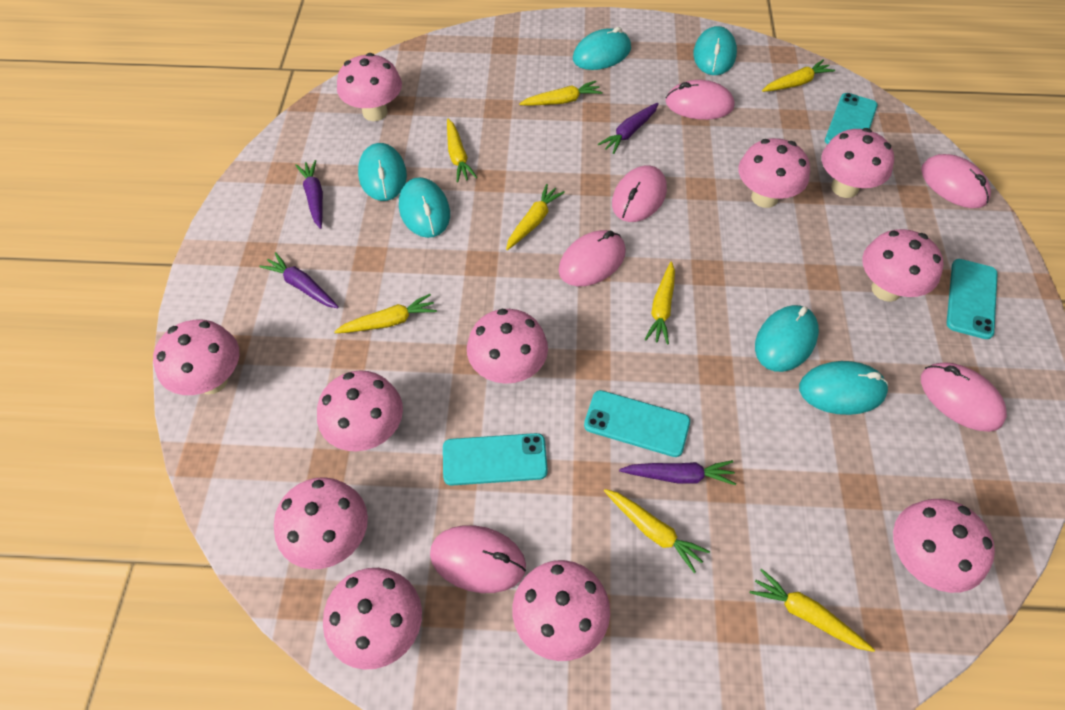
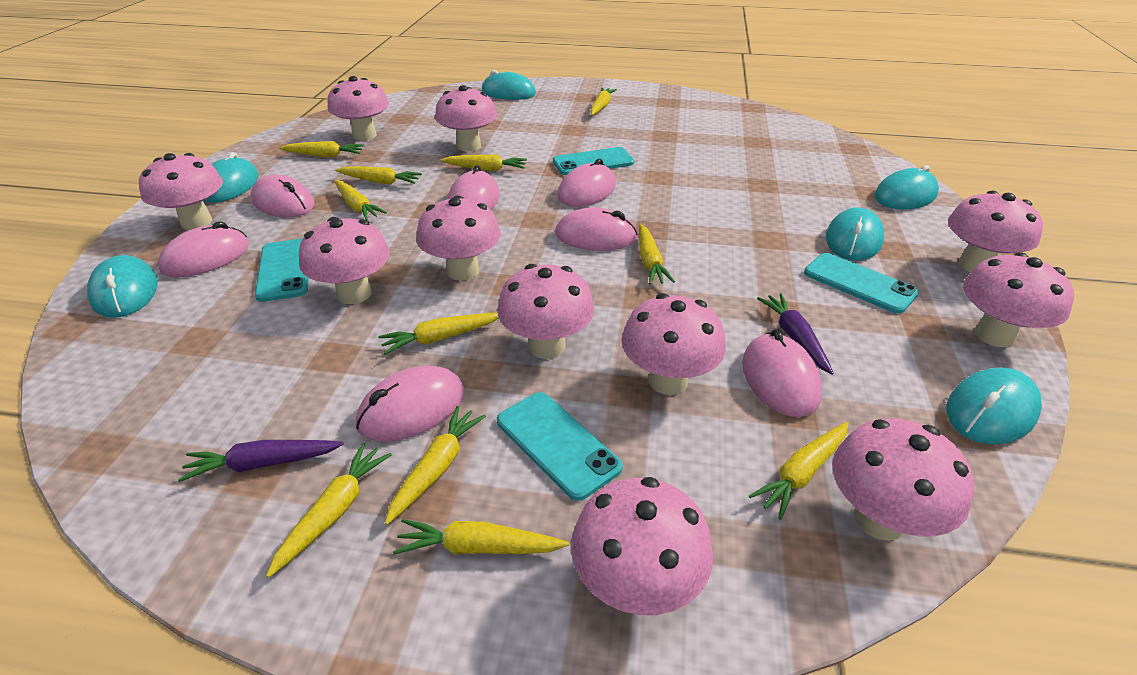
pink mouse: 6 -> 7
purple carrot: 4 -> 2
yellow carrot: 8 -> 11

